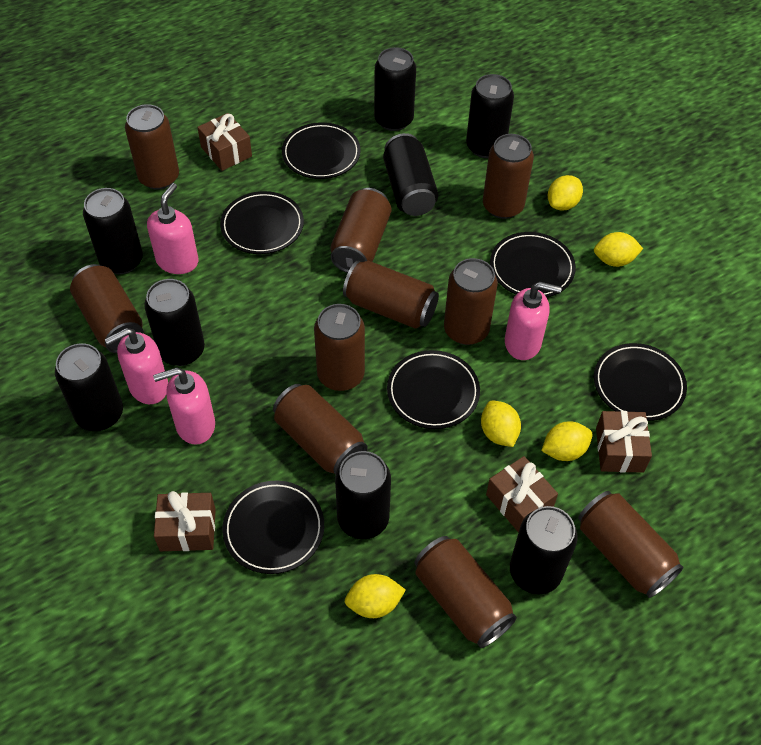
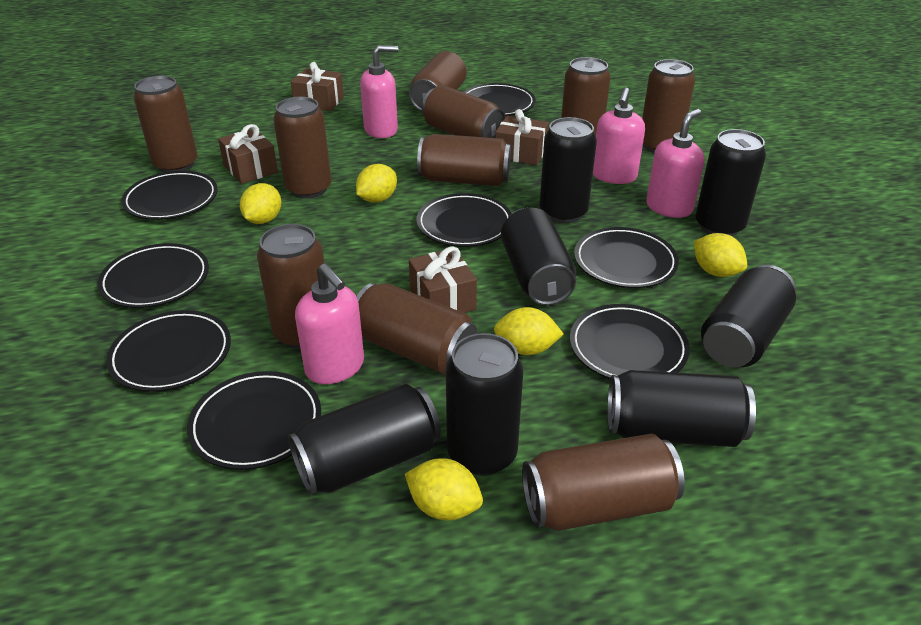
black can: 8 -> 7
black plate: 6 -> 8

